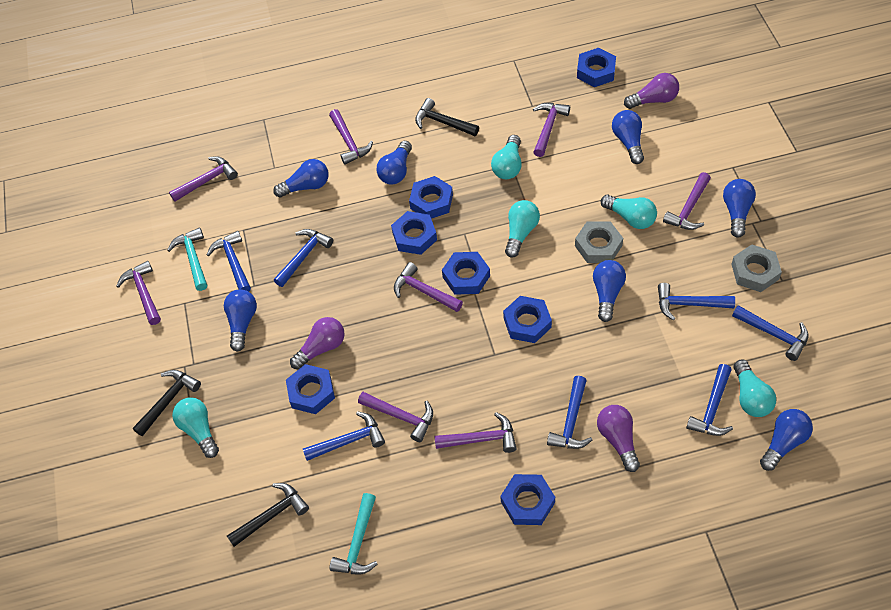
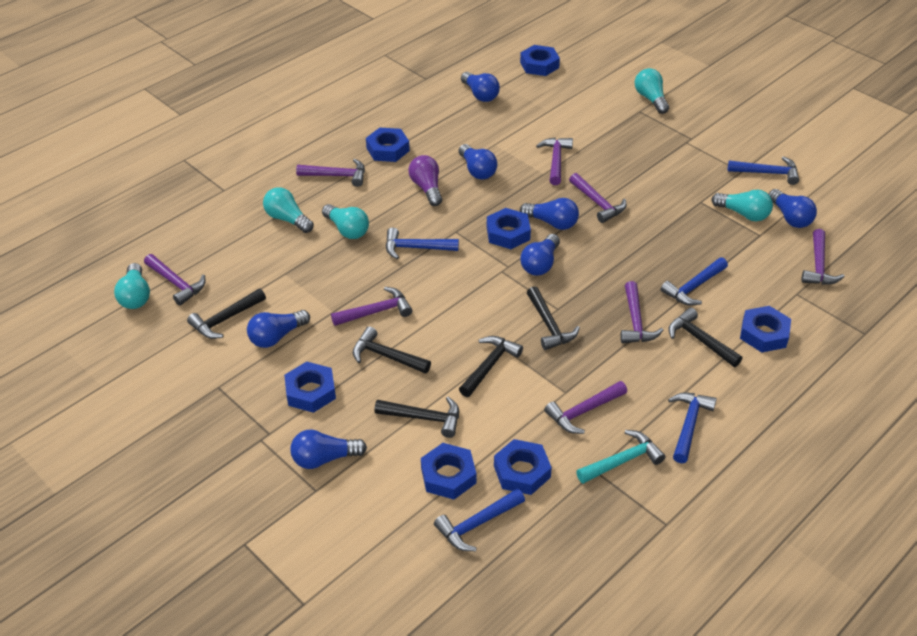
black hammer: 3 -> 6
blue hammer: 7 -> 5
grey nut: 2 -> 0
purple light bulb: 3 -> 1
turquoise hammer: 2 -> 1

